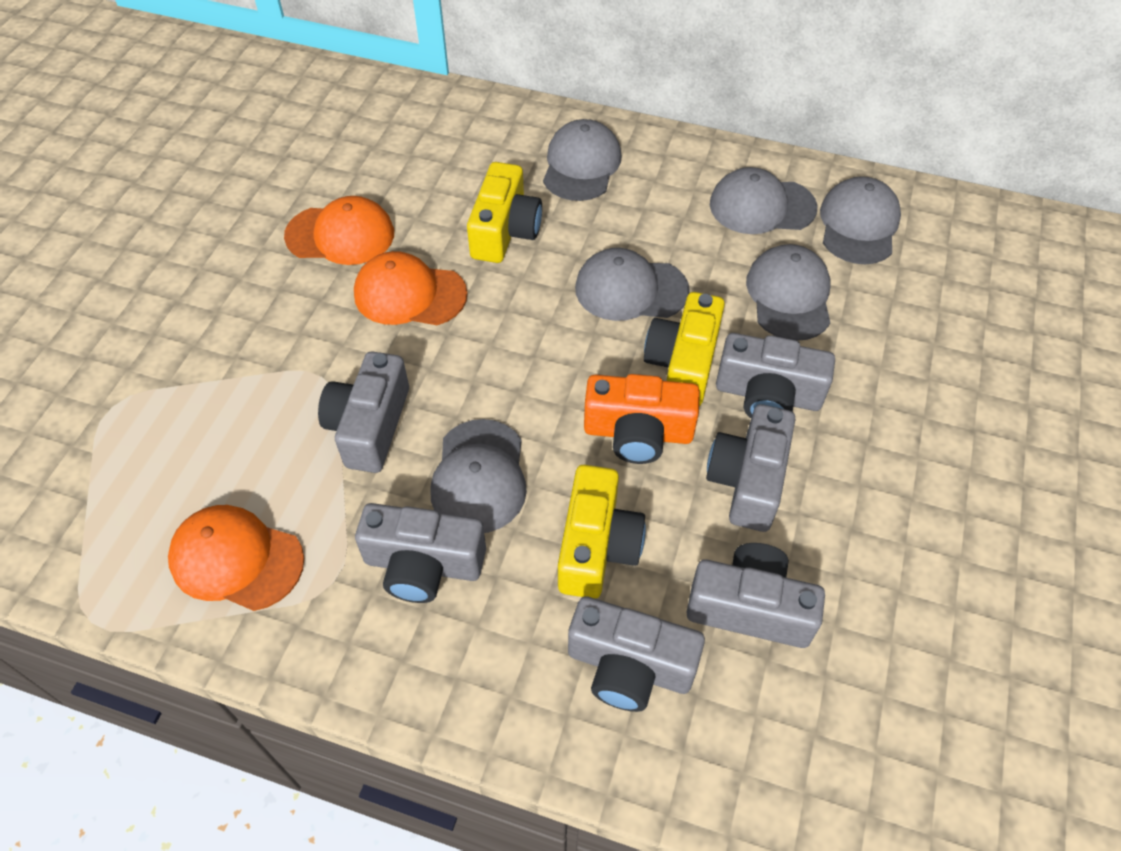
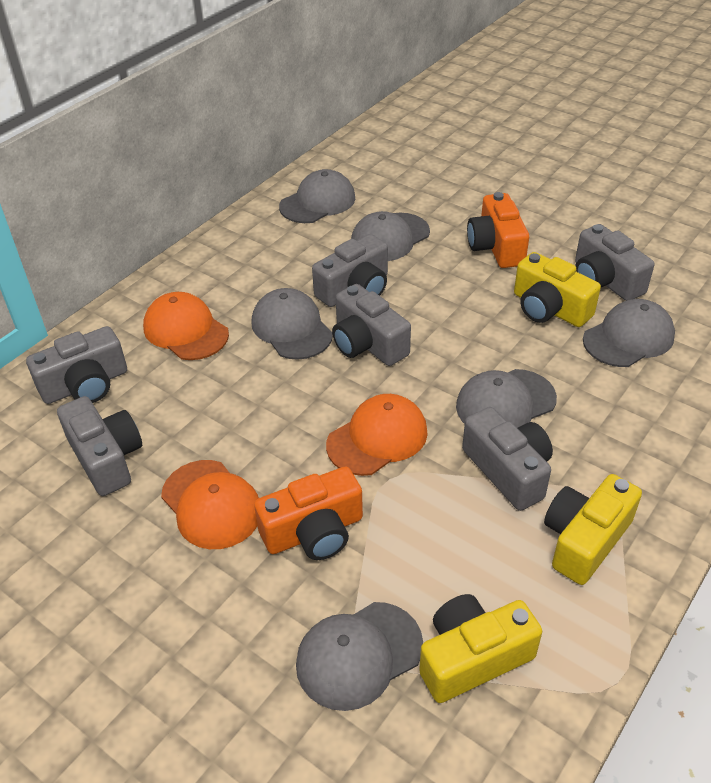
orange camera: 1 -> 2

